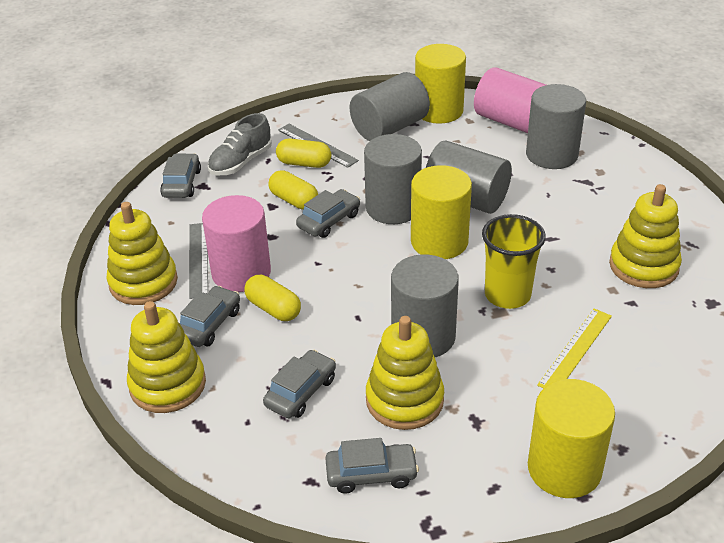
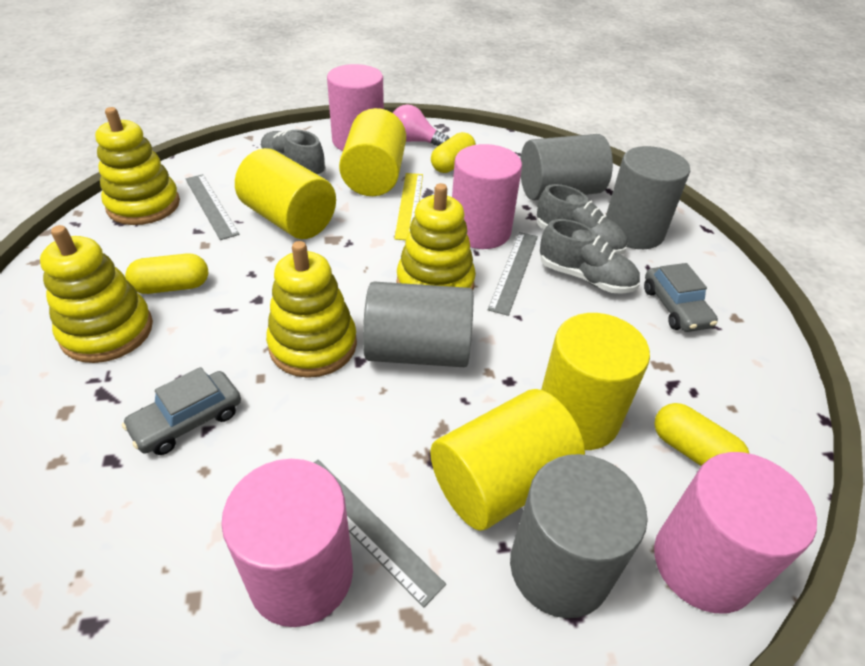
grey car: 5 -> 2
grey cylinder: 5 -> 4
grey ruler: 2 -> 3
grey shoe: 1 -> 3
pink cylinder: 2 -> 4
pink light bulb: 0 -> 1
yellow cup: 1 -> 0
yellow cylinder: 3 -> 4

